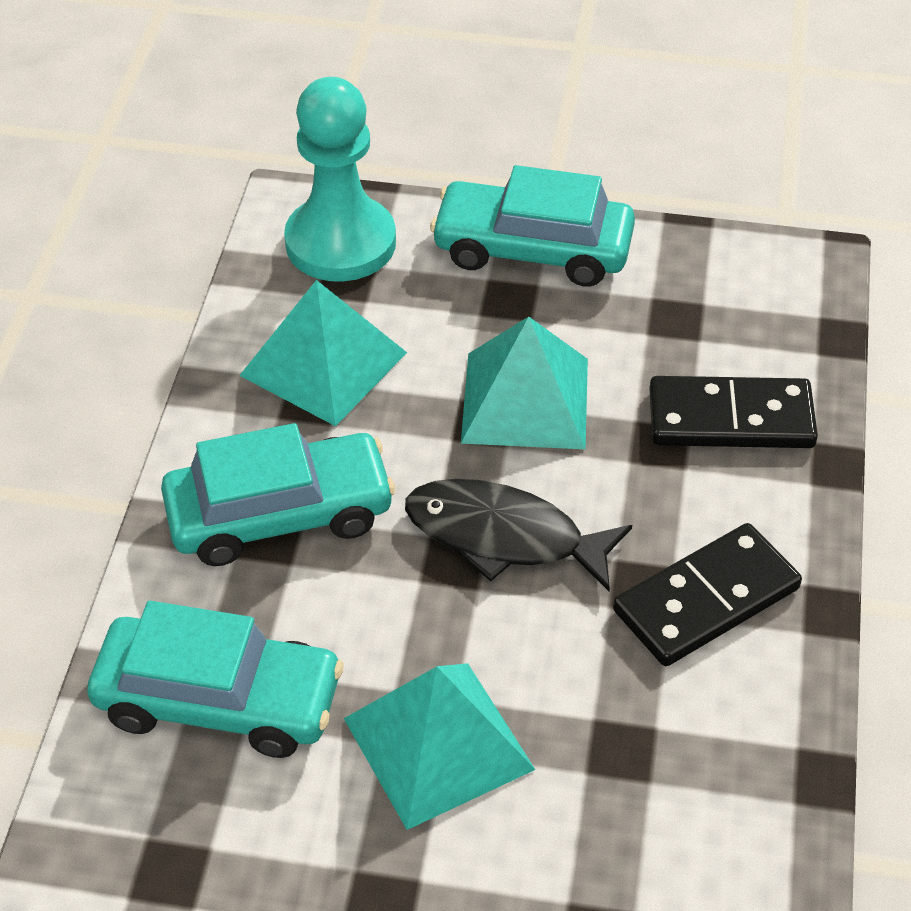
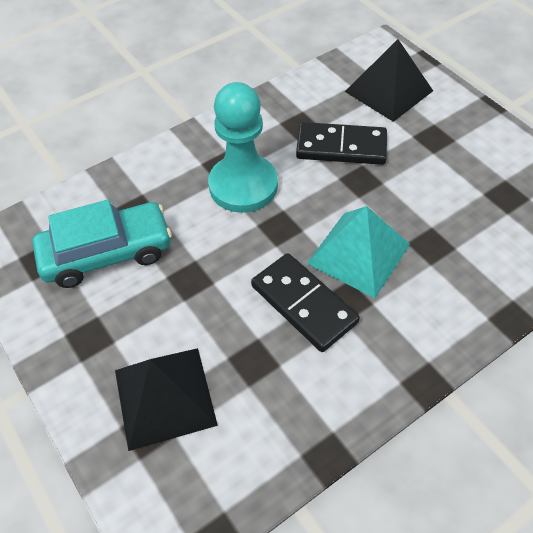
black fish: 1 -> 0
black pyramid: 0 -> 2
turquoise car: 3 -> 1
turquoise pyramid: 3 -> 1

